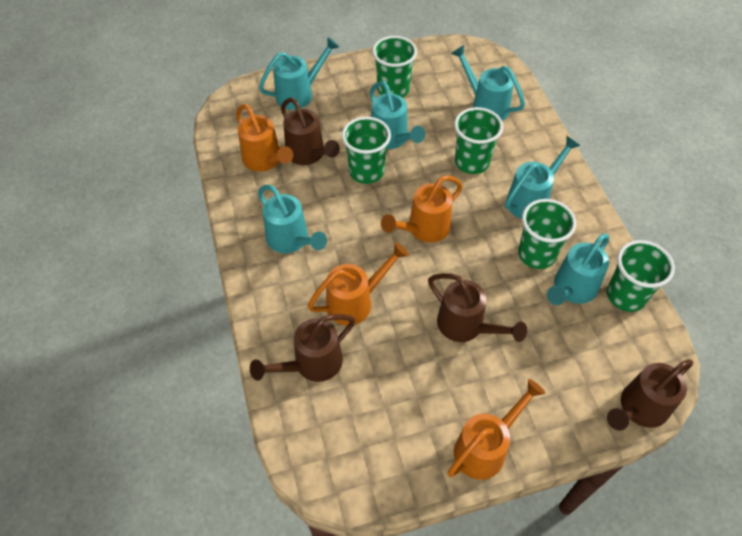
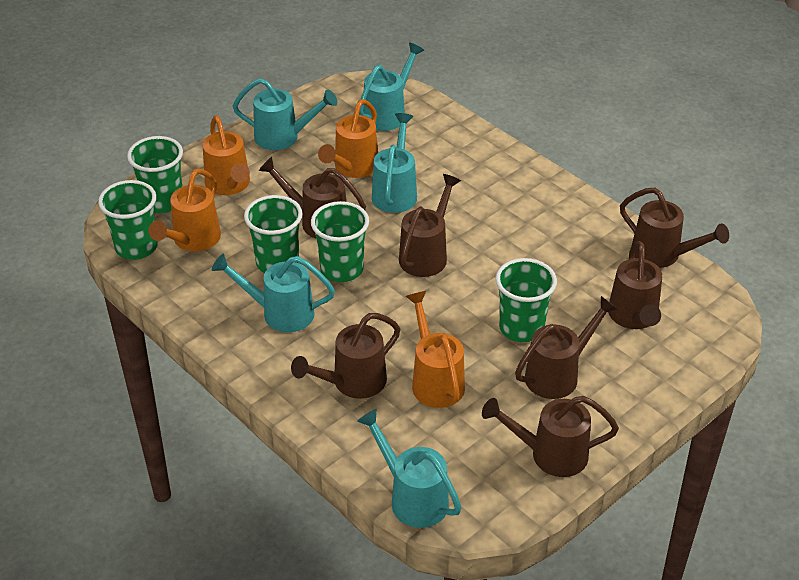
brown watering can: 4 -> 7
turquoise watering can: 6 -> 5

